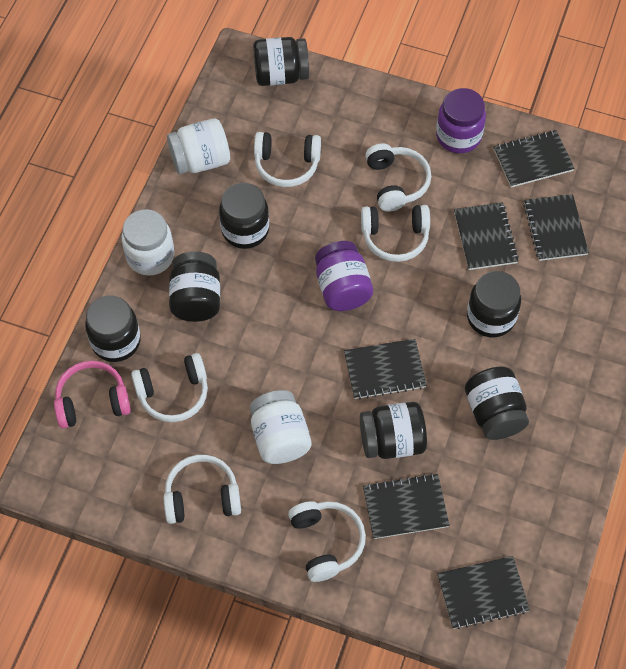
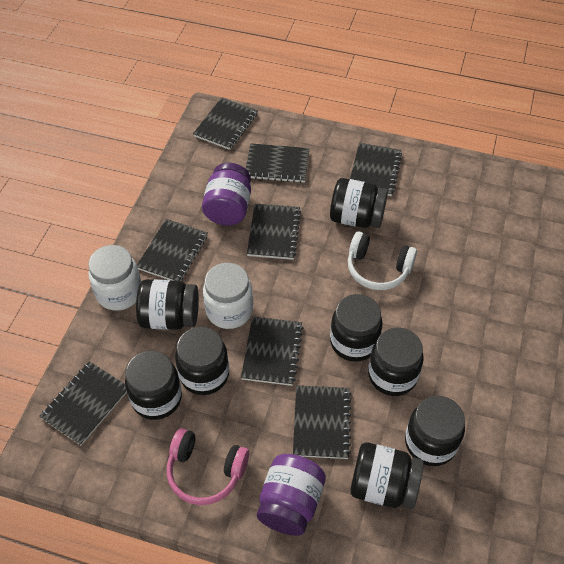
black jar: 7 -> 8
black notebook: 6 -> 8
white headphones: 6 -> 1
white jar: 3 -> 2

